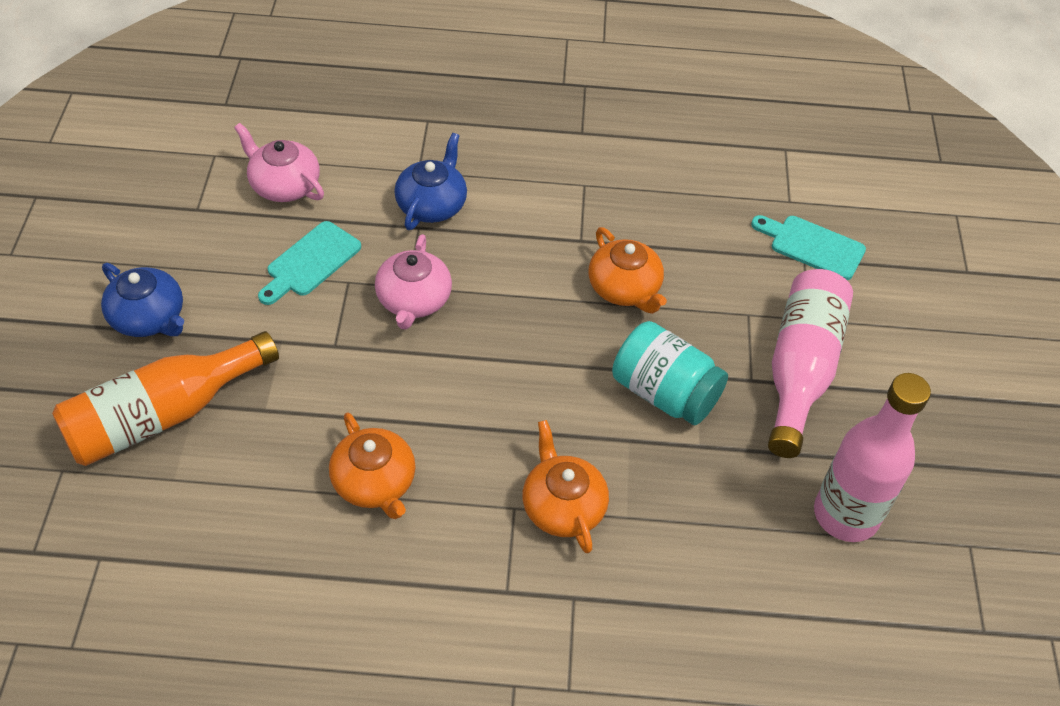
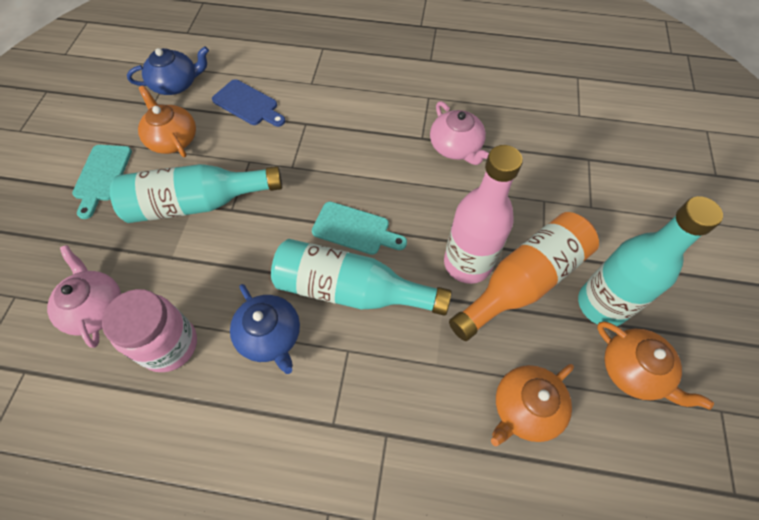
blue cutting board: 0 -> 1
pink bottle: 2 -> 1
pink jar: 0 -> 1
turquoise bottle: 0 -> 3
turquoise jar: 1 -> 0

